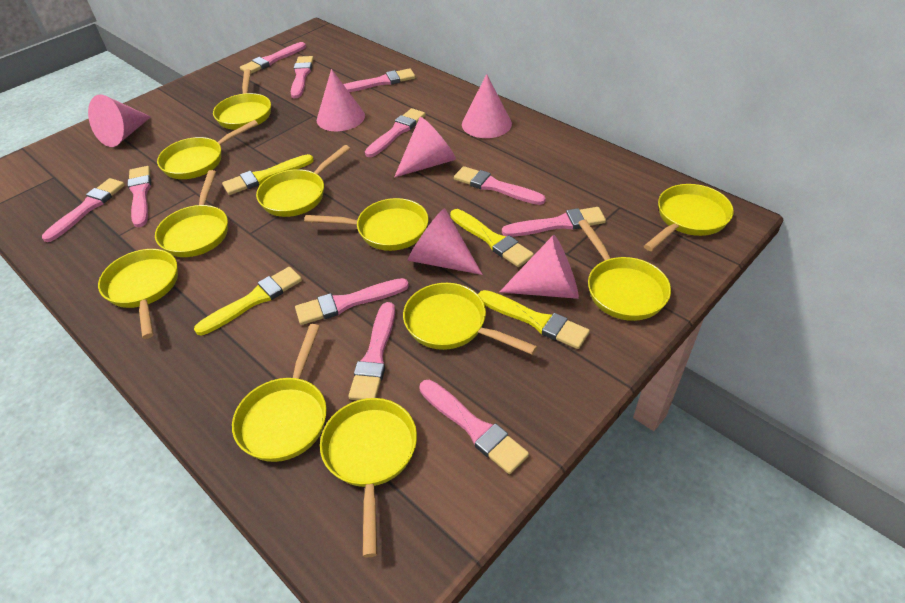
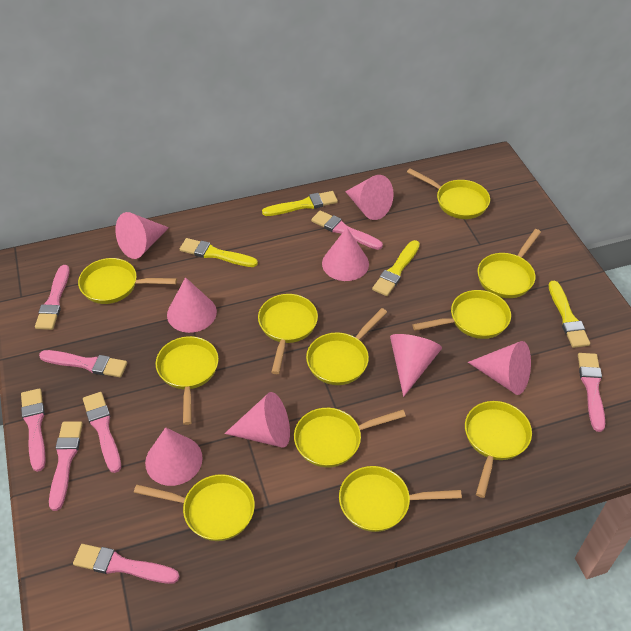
pink brush: 11 -> 8
pink cone: 6 -> 8

